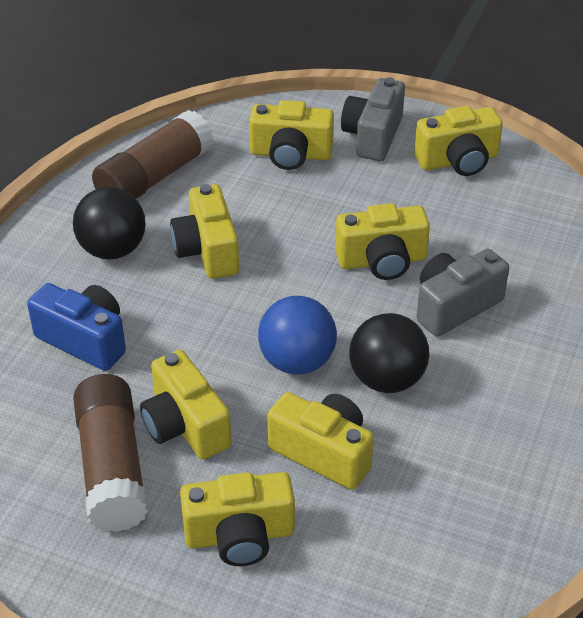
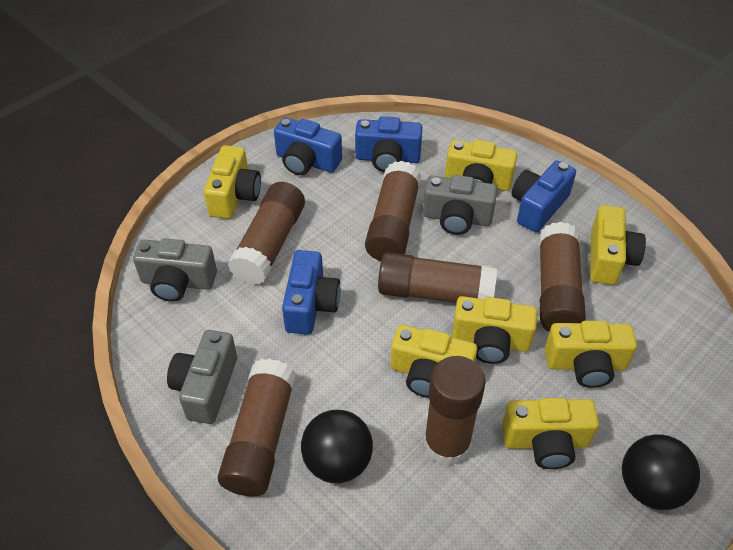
blue ball: 1 -> 0
blue camera: 1 -> 4
brown glue stick: 2 -> 6
grey camera: 2 -> 3

